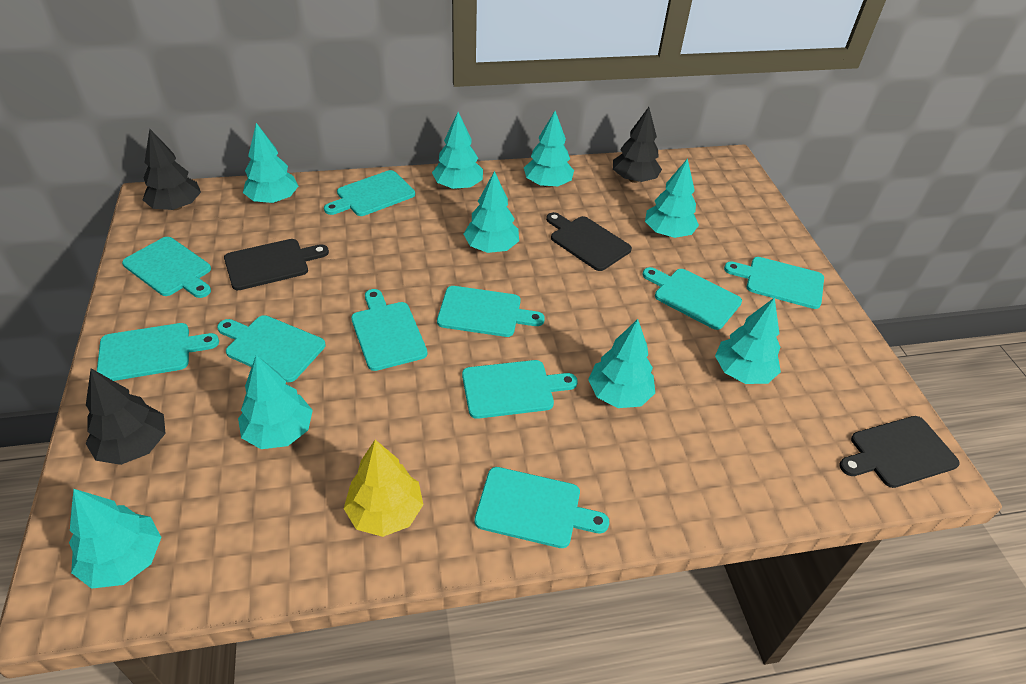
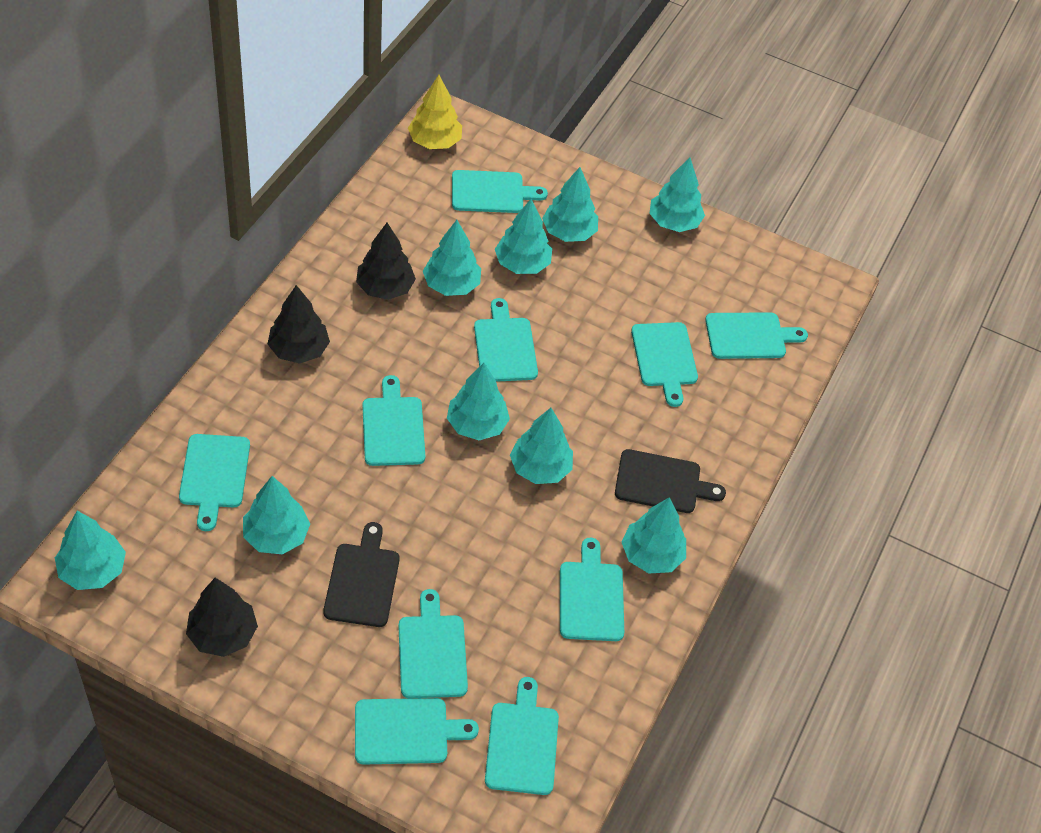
black cutting board: 3 -> 2

